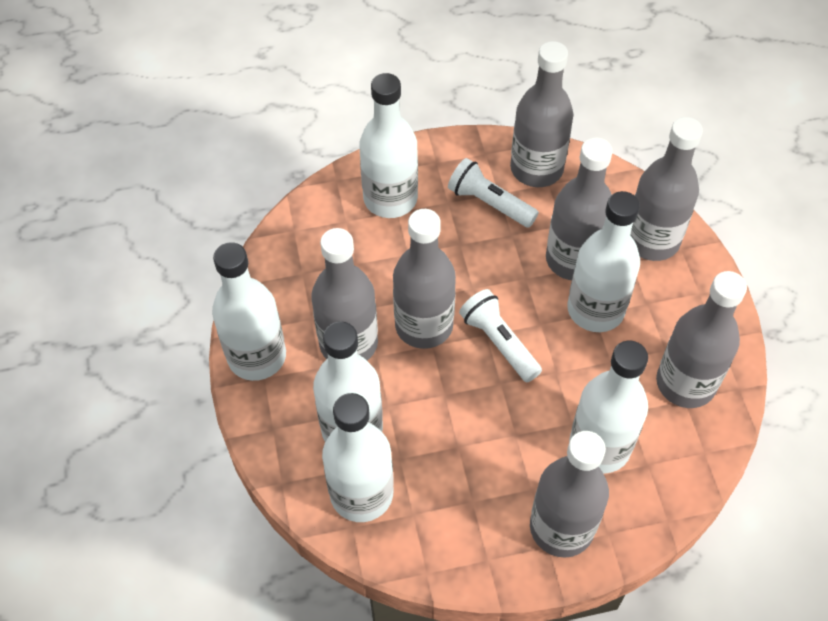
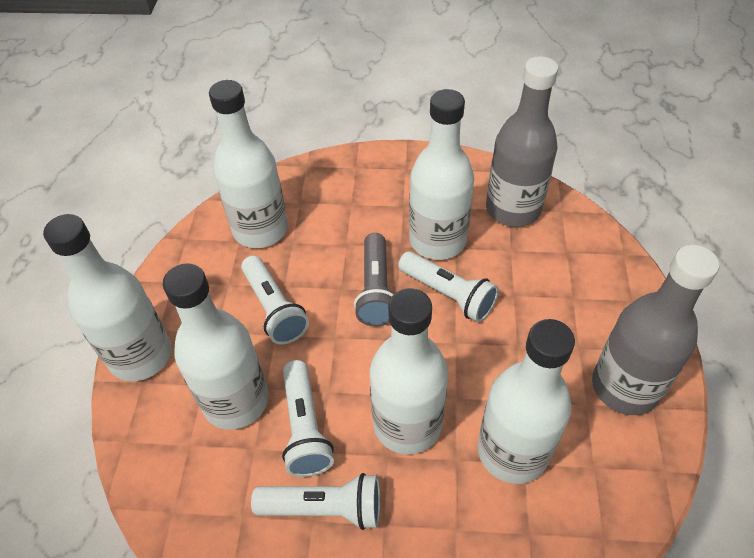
grey bottle: 7 -> 2
grey flashlight: 0 -> 1
white flashlight: 2 -> 4

